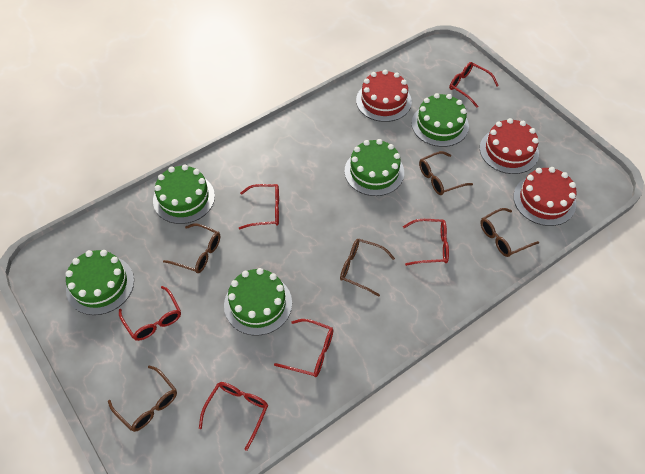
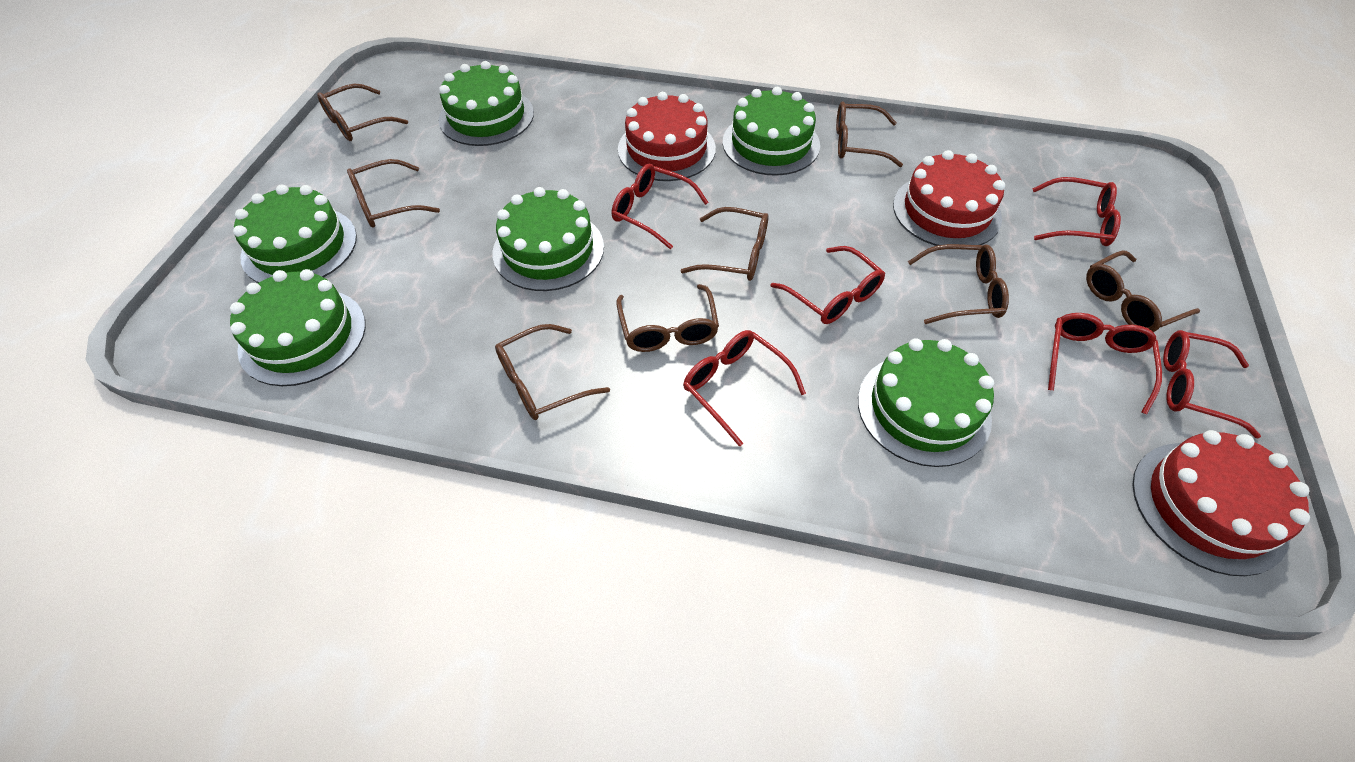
brown glasses: 5 -> 8
green cake: 5 -> 6

